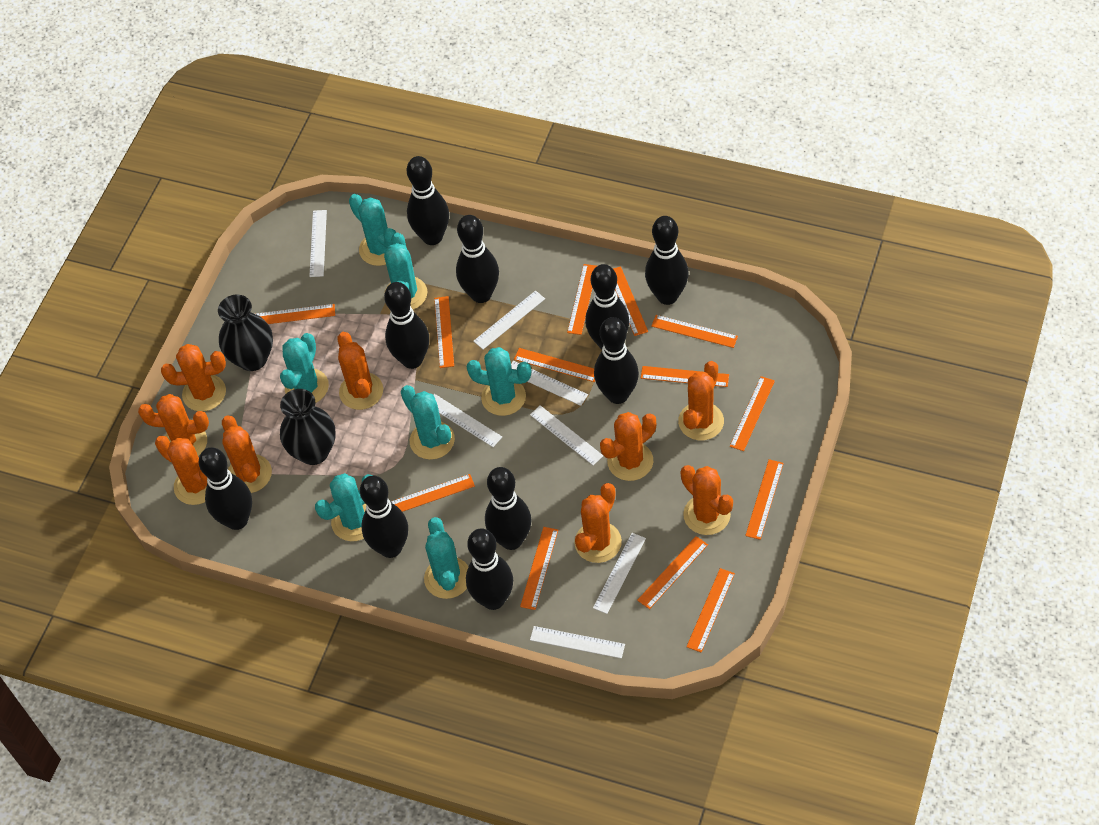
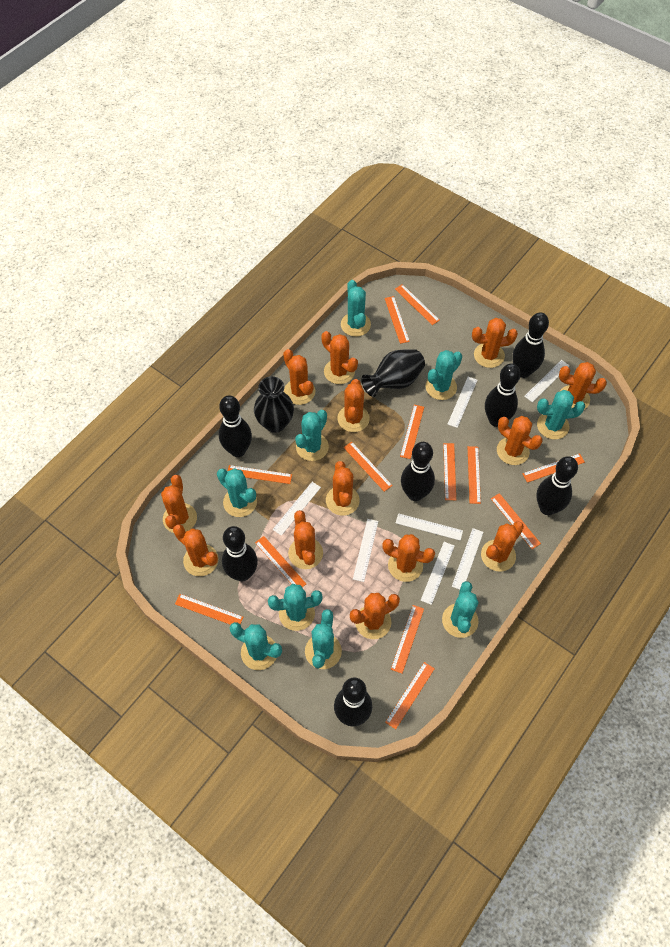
black bowling pin: 10 -> 7
orange cactus: 9 -> 13
turquoise cactus: 7 -> 9

